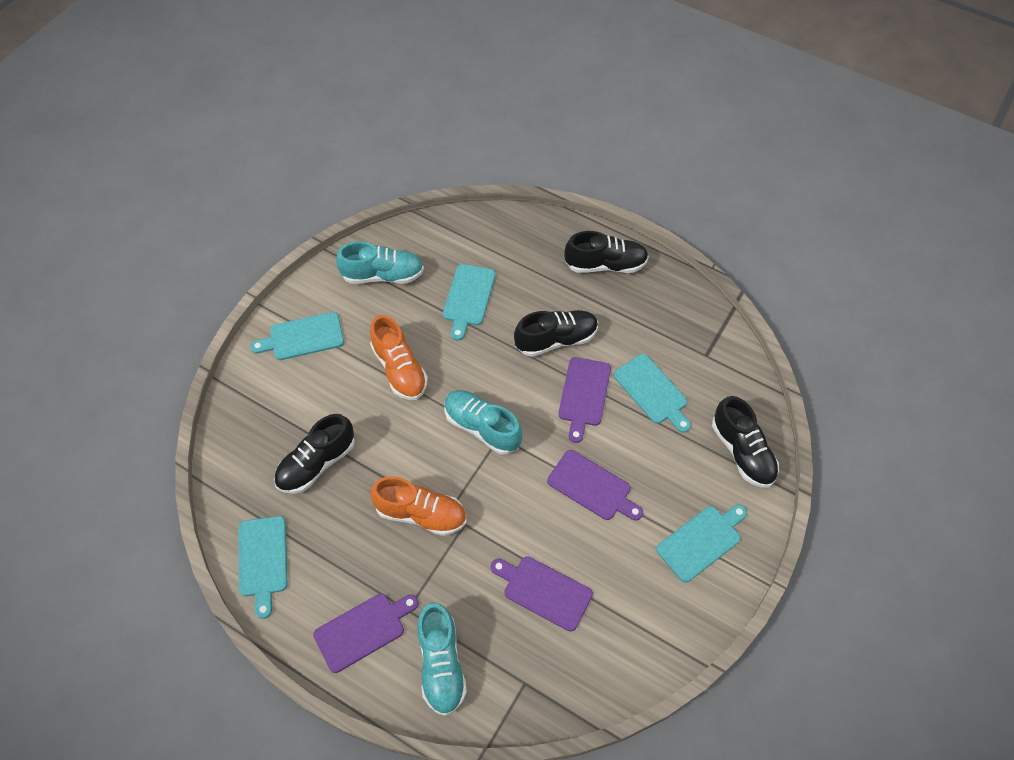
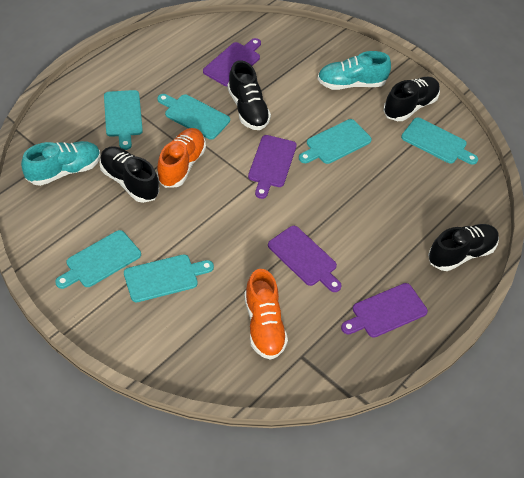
turquoise cutting board: 5 -> 6
turquoise shoe: 3 -> 2

